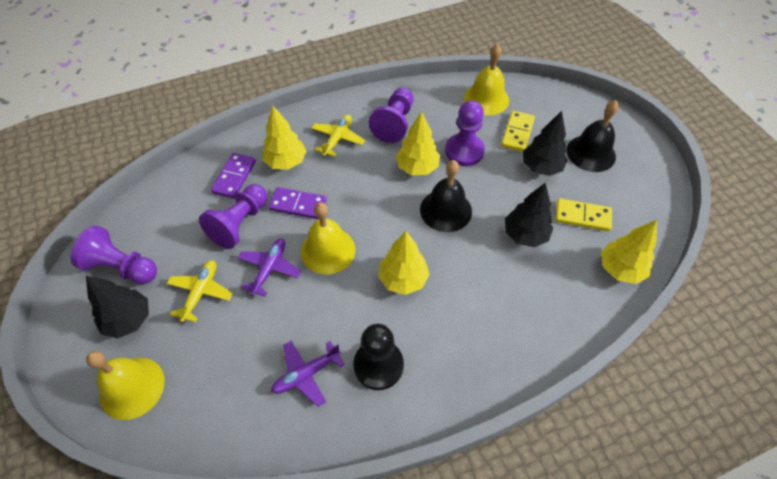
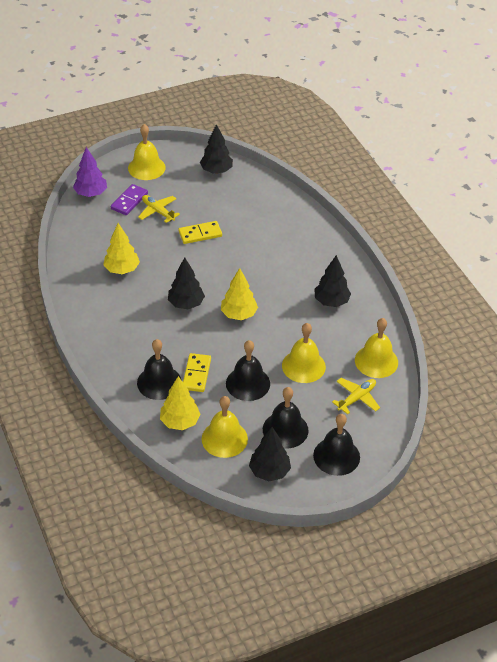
black bell: 2 -> 4
black pawn: 1 -> 0
black tree: 3 -> 4
purple domino: 2 -> 1
purple pawn: 4 -> 0
purple plane: 2 -> 0
purple tree: 0 -> 1
yellow bell: 3 -> 4
yellow tree: 4 -> 3

